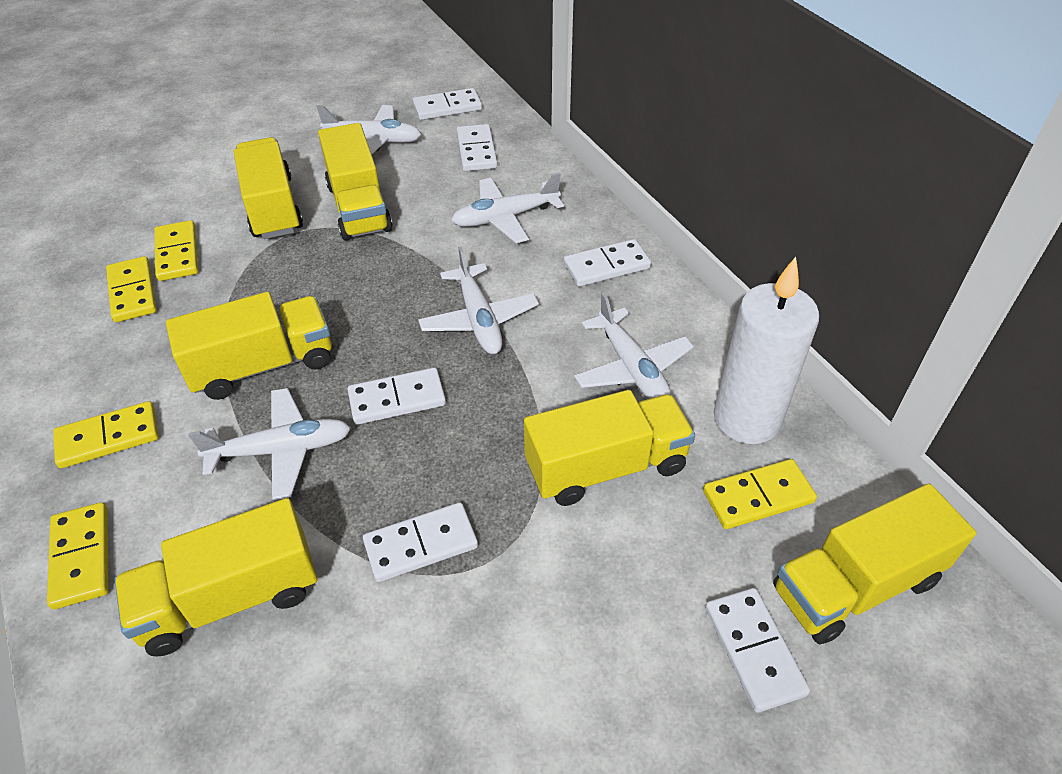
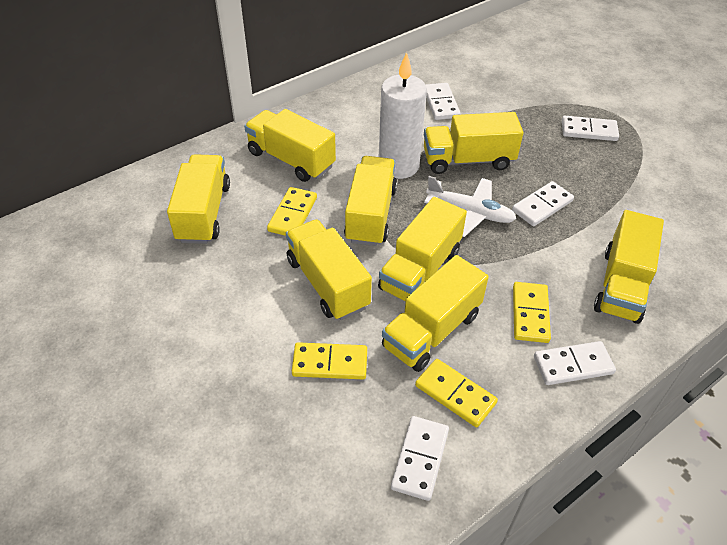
white domino: 6 -> 5
white plane: 5 -> 1
yellow domino: 5 -> 4
yellow truck: 6 -> 8

